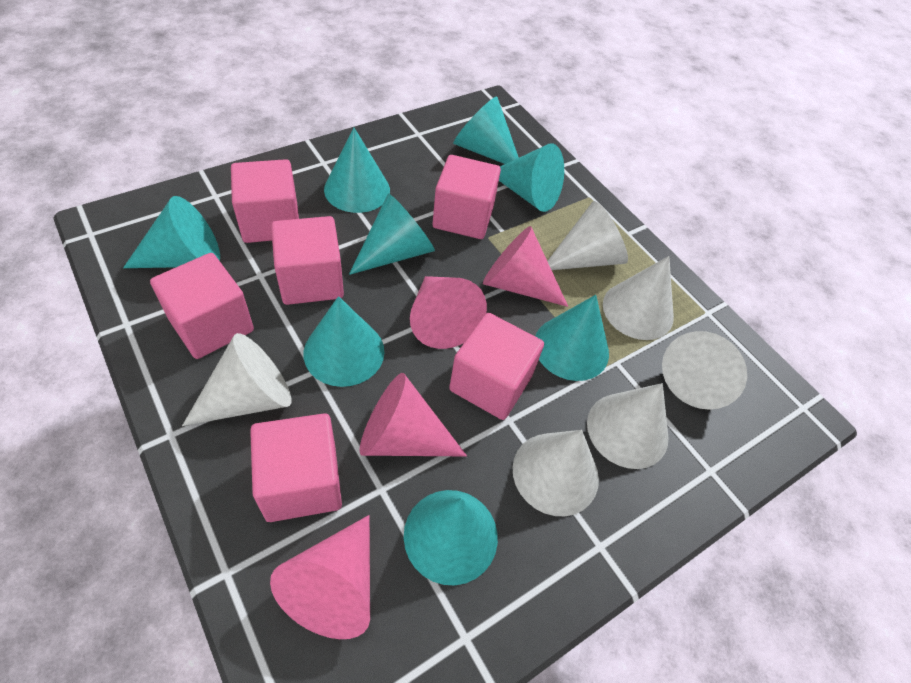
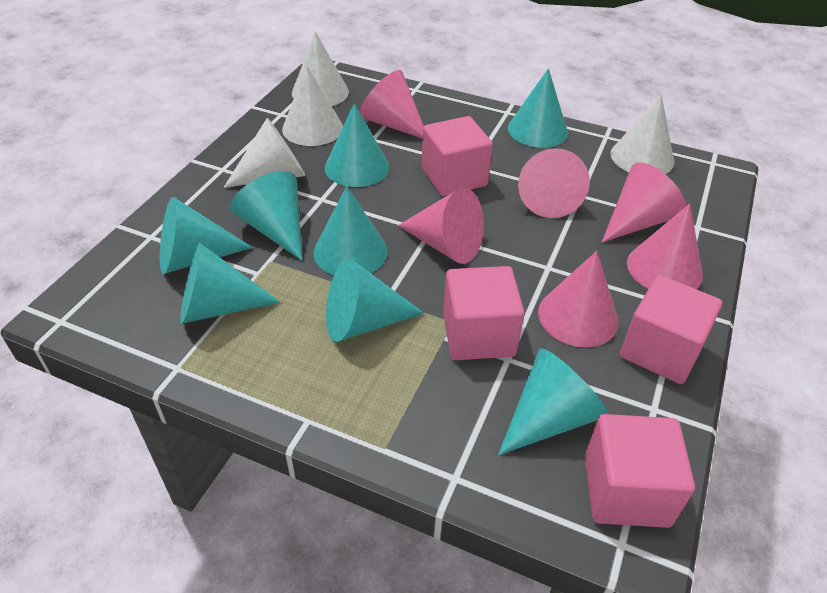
pink cone: 4 -> 6
pink cube: 6 -> 4
white cone: 6 -> 4

